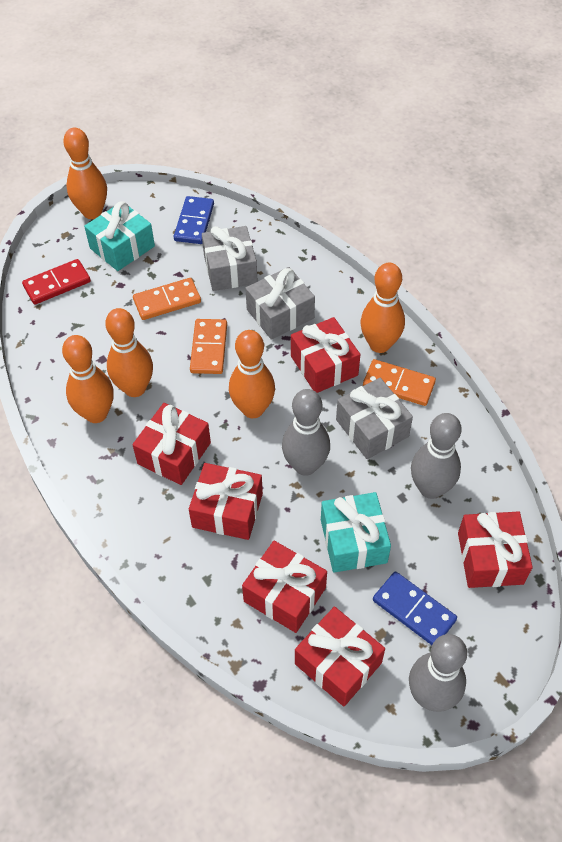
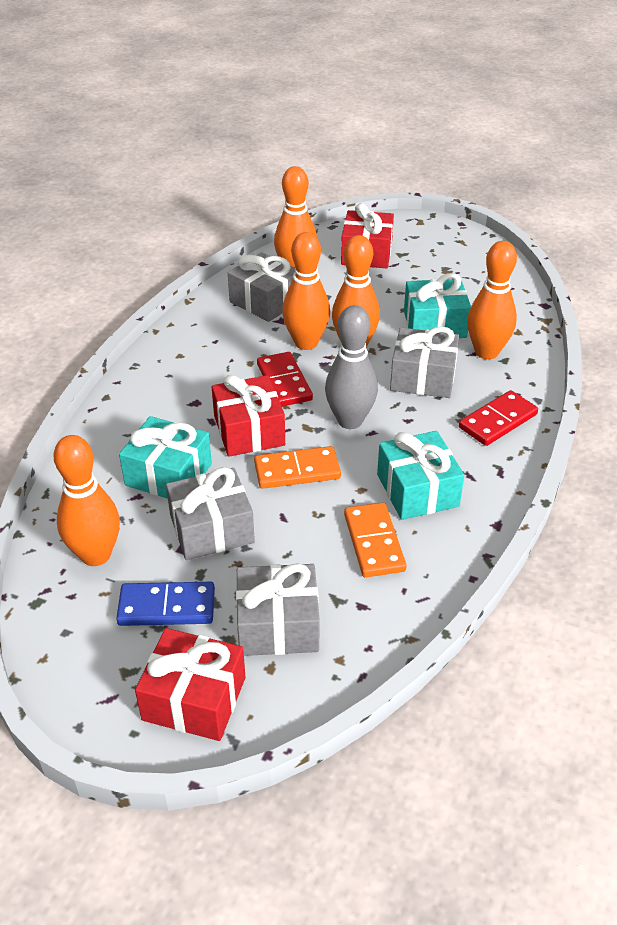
blue domino: 2 -> 1
grey bowling pin: 3 -> 1
grey gift: 3 -> 4
orange domino: 3 -> 2
red domino: 1 -> 2
red gift: 6 -> 3
turquoise gift: 2 -> 3

